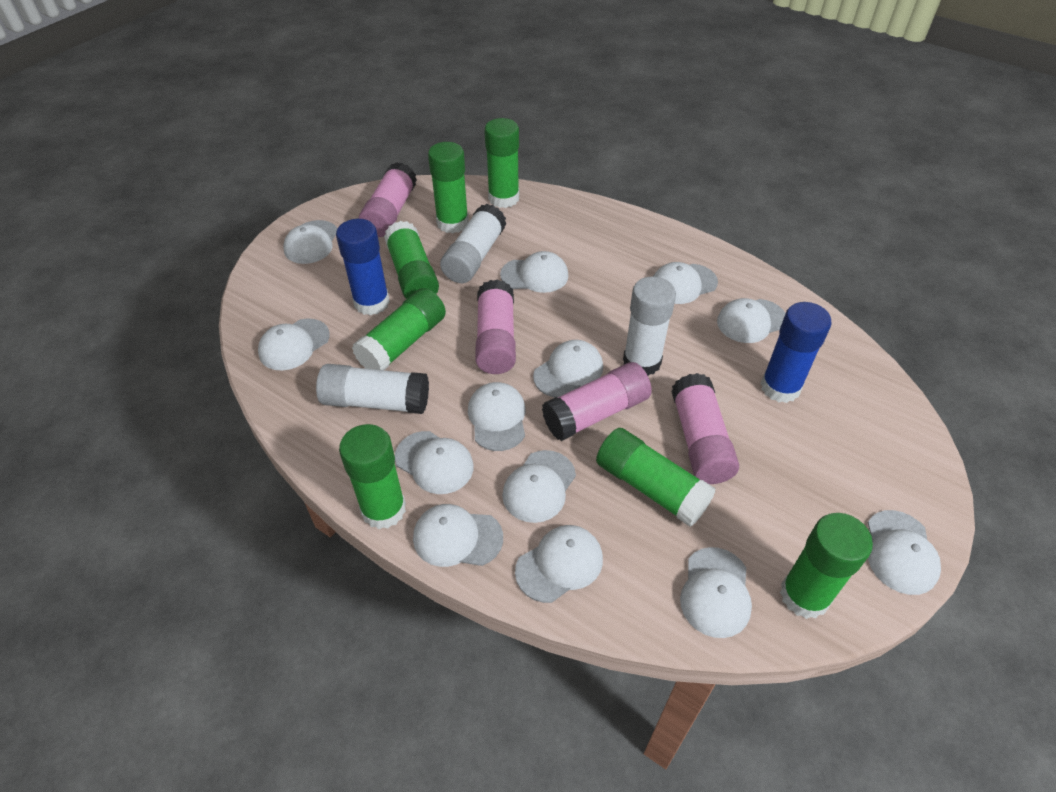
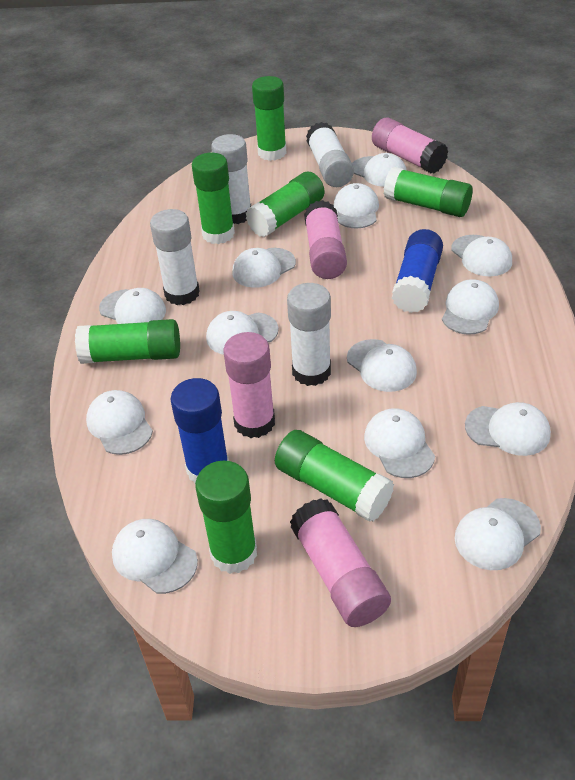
white glue stick: 3 -> 4

